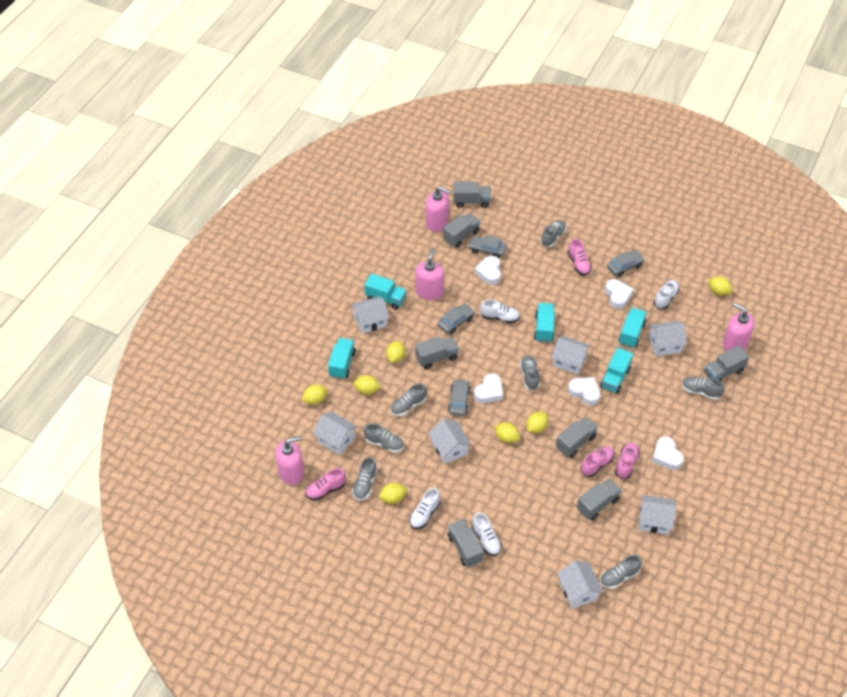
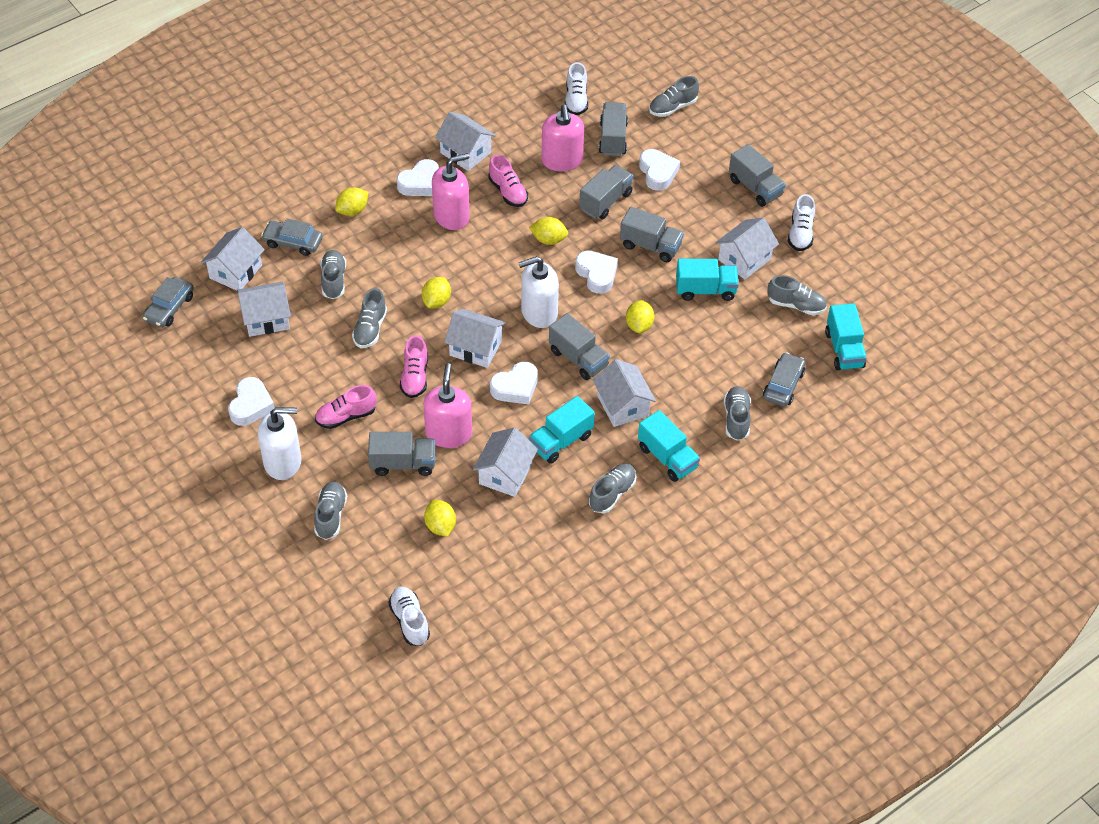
grey car: 4 -> 3
grey truck: 7 -> 6
pink shoe: 4 -> 3
pink soap dispenser: 4 -> 3
turquoise truck: 5 -> 4
white shoe: 4 -> 3
white soap dispenser: 0 -> 2
yellow lemon: 7 -> 5

